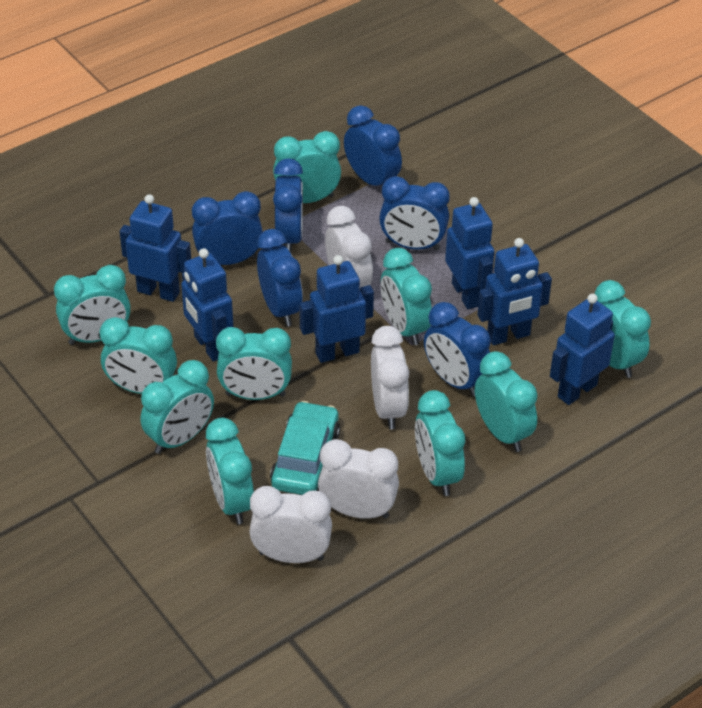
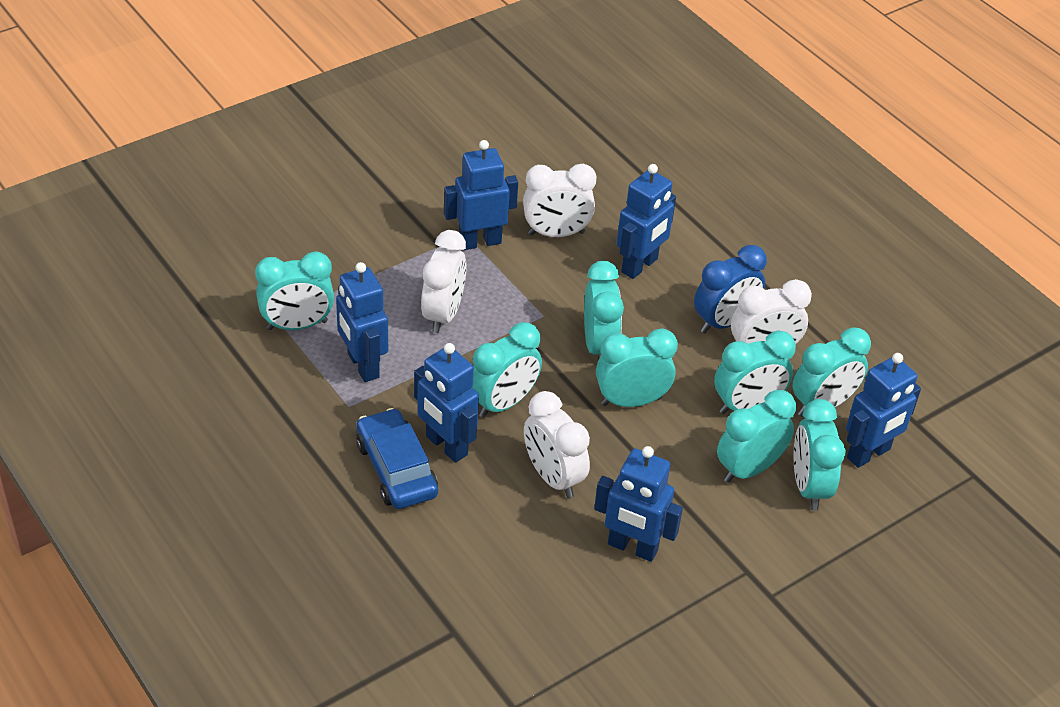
blue car: 0 -> 1
blue clock: 6 -> 1
turquoise car: 1 -> 0
turquoise clock: 10 -> 8

